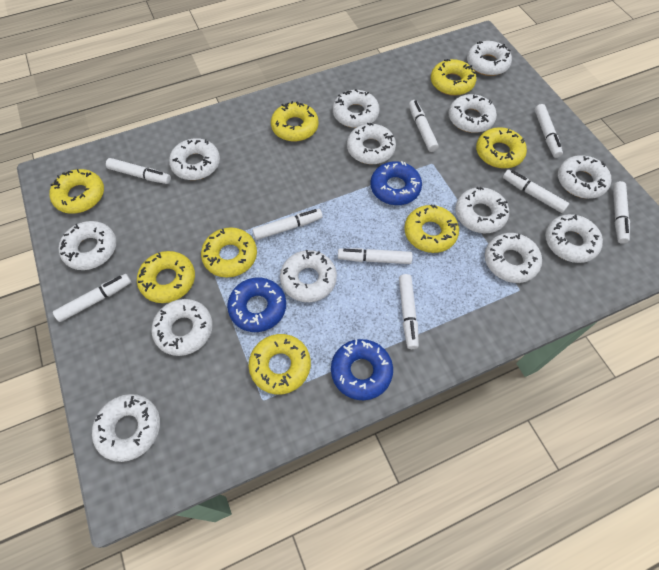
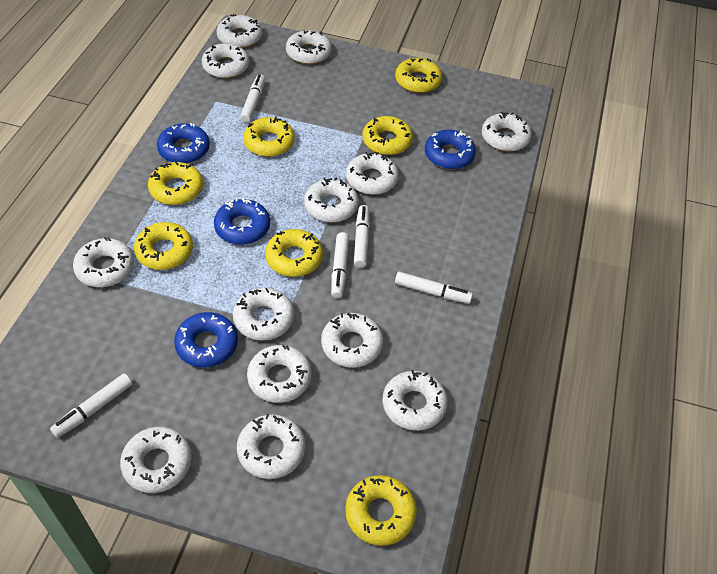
blue donut: 3 -> 4
white marker: 9 -> 5
yellow donut: 8 -> 7

